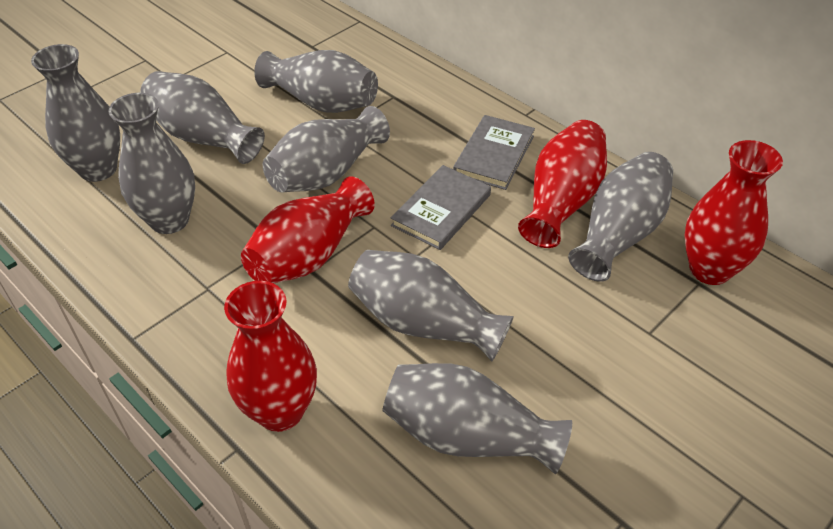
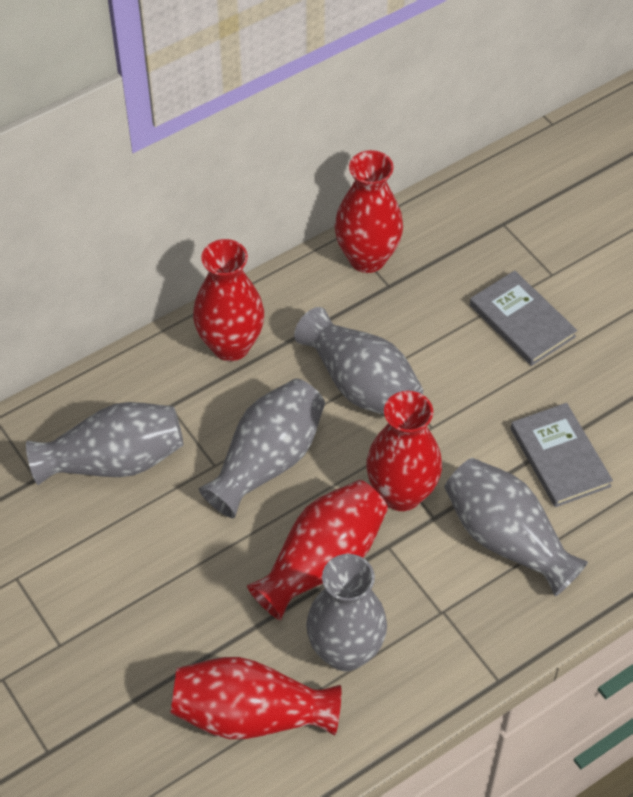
grey vase: 8 -> 5
red vase: 4 -> 5

